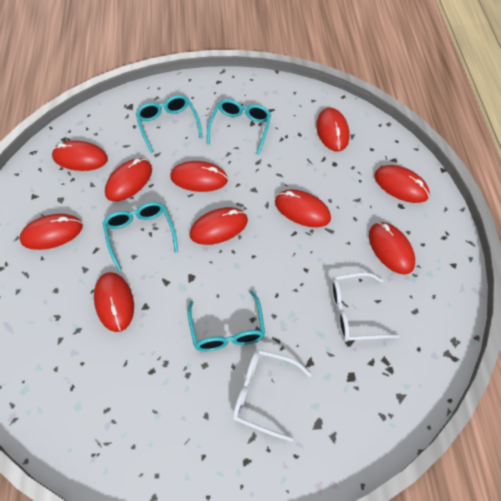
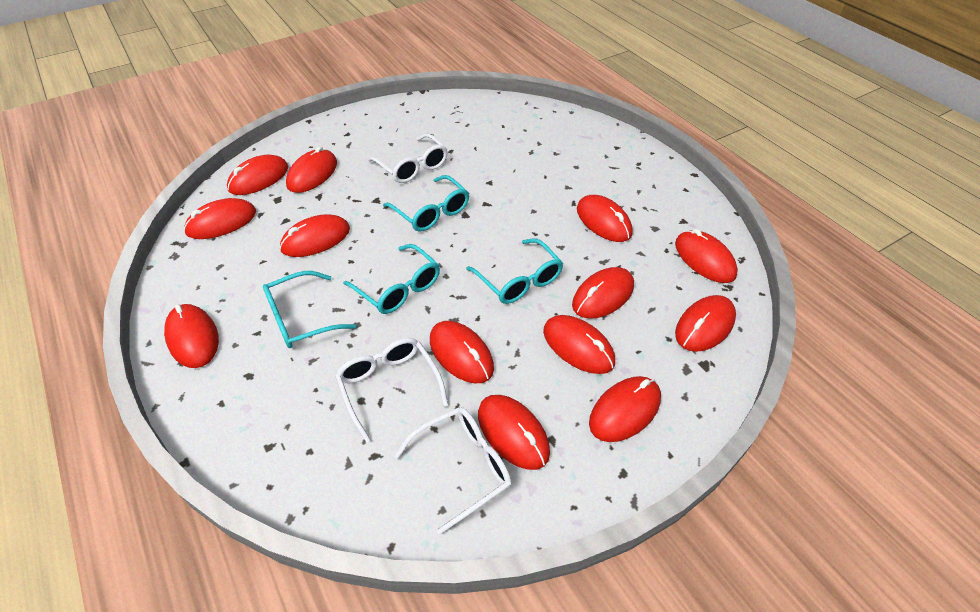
red mouse: 10 -> 13
white glasses: 2 -> 3

